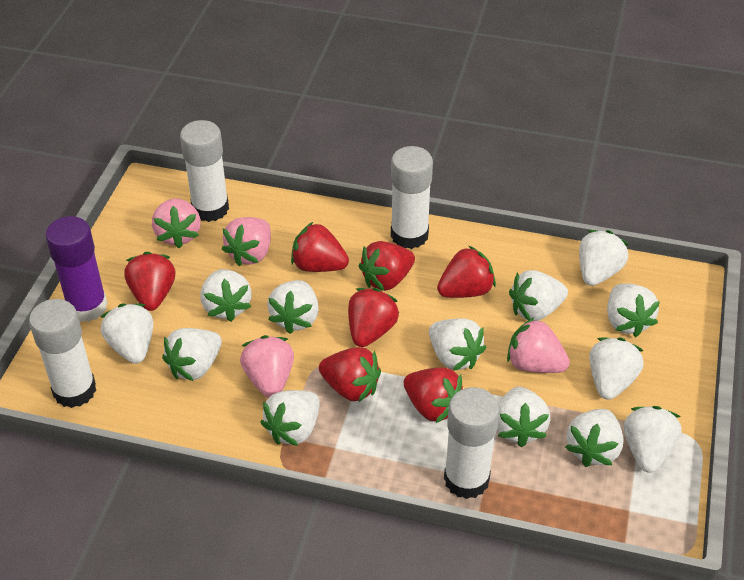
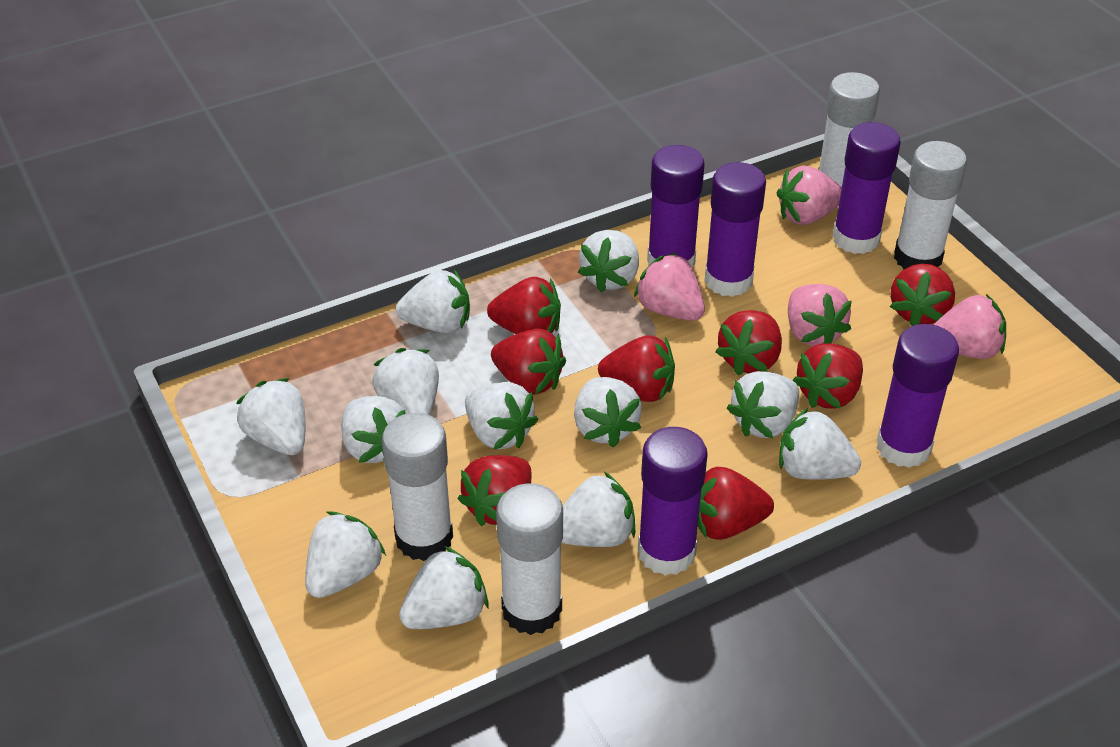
purple glue stick: 1 -> 5
red strawberry: 7 -> 8
white strawberry: 13 -> 12

